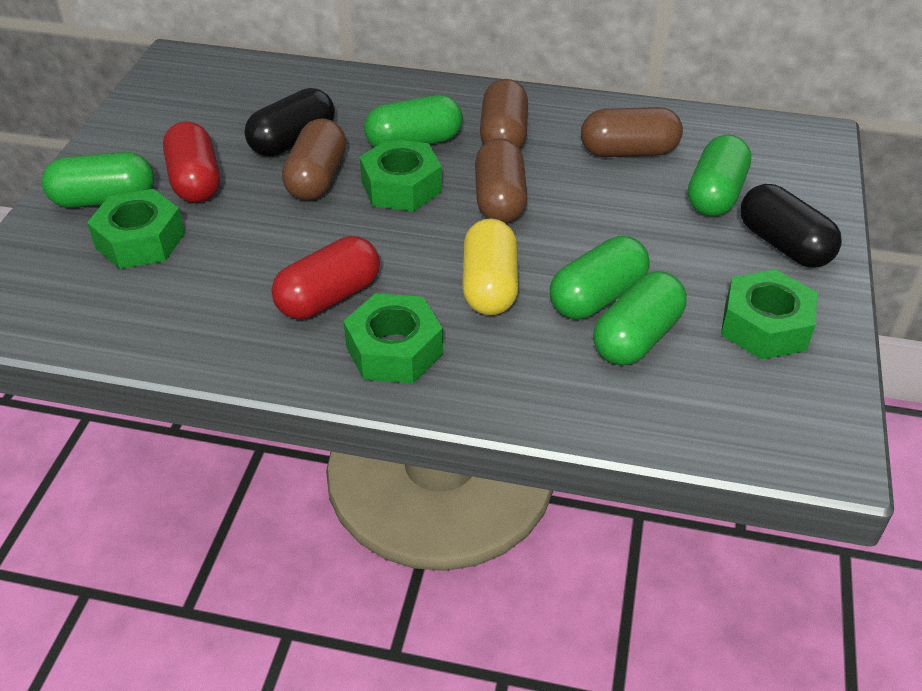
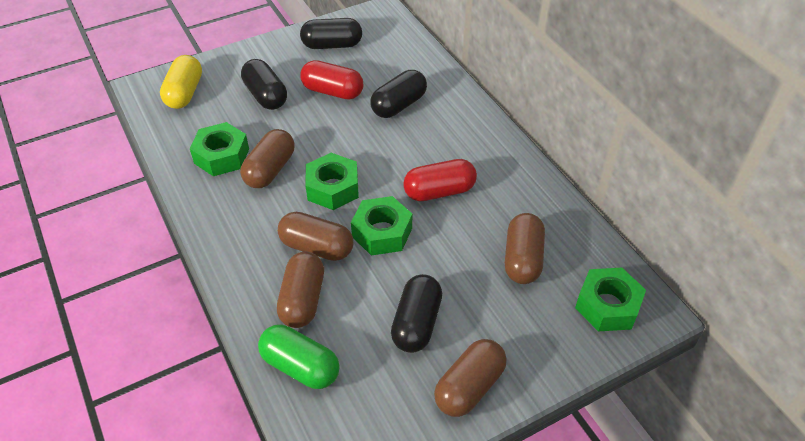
black capsule: 2 -> 4
brown capsule: 4 -> 5
green capsule: 5 -> 1

